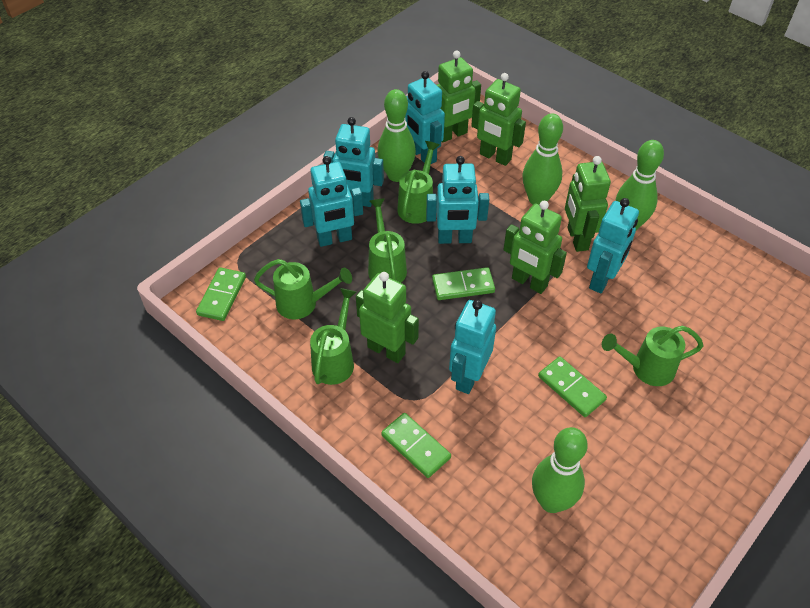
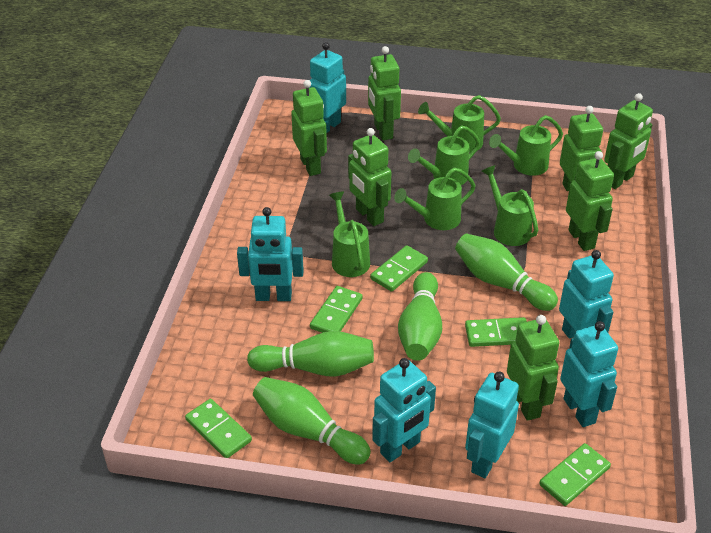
green domino: 4 -> 5
green robot: 5 -> 7
green watering can: 5 -> 6

